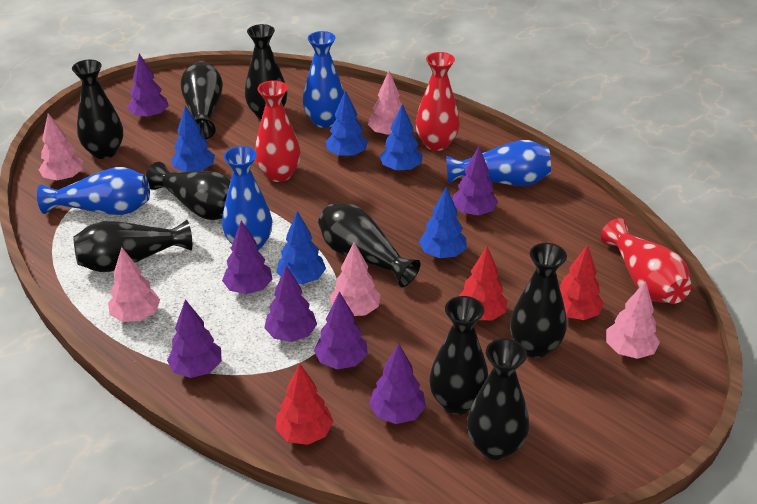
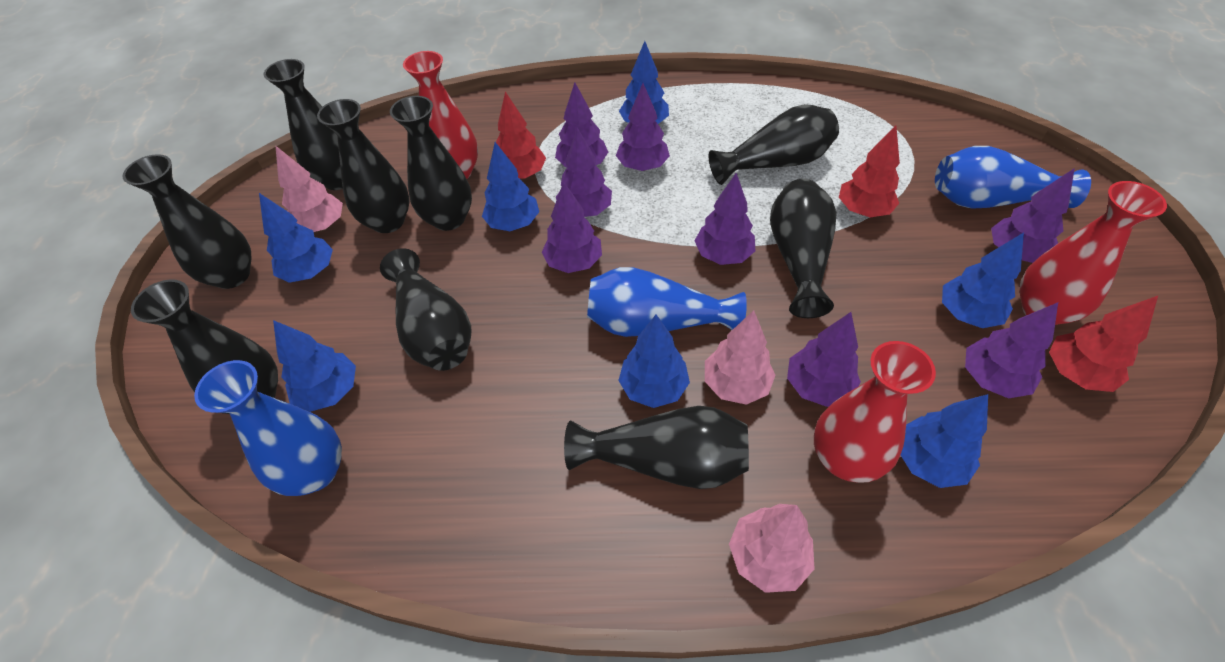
blue tree: 5 -> 7
blue vase: 4 -> 3
pink tree: 5 -> 3
purple tree: 7 -> 8

